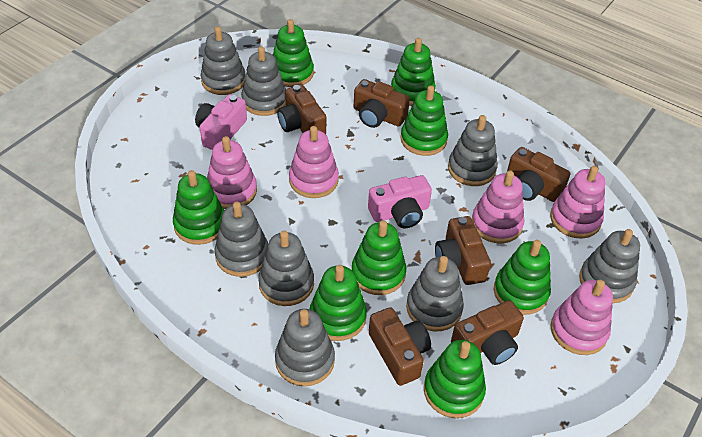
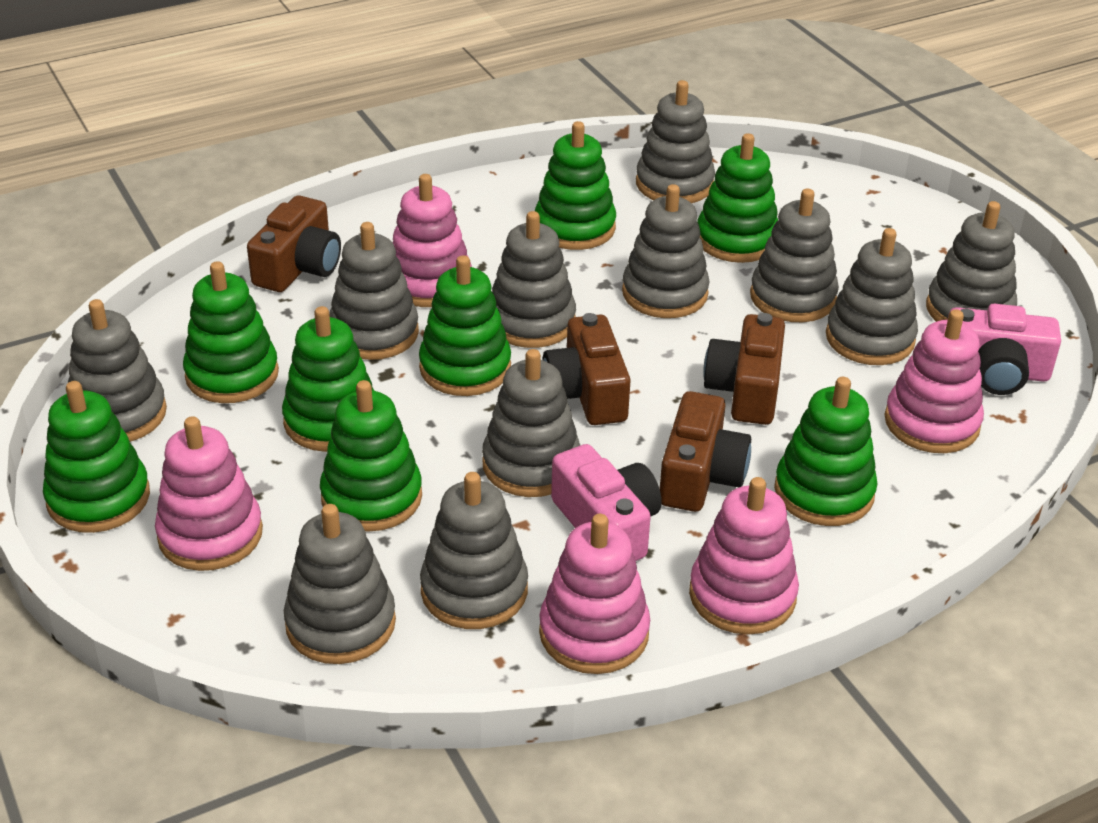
brown camera: 6 -> 4
grey stacking toy: 8 -> 11

